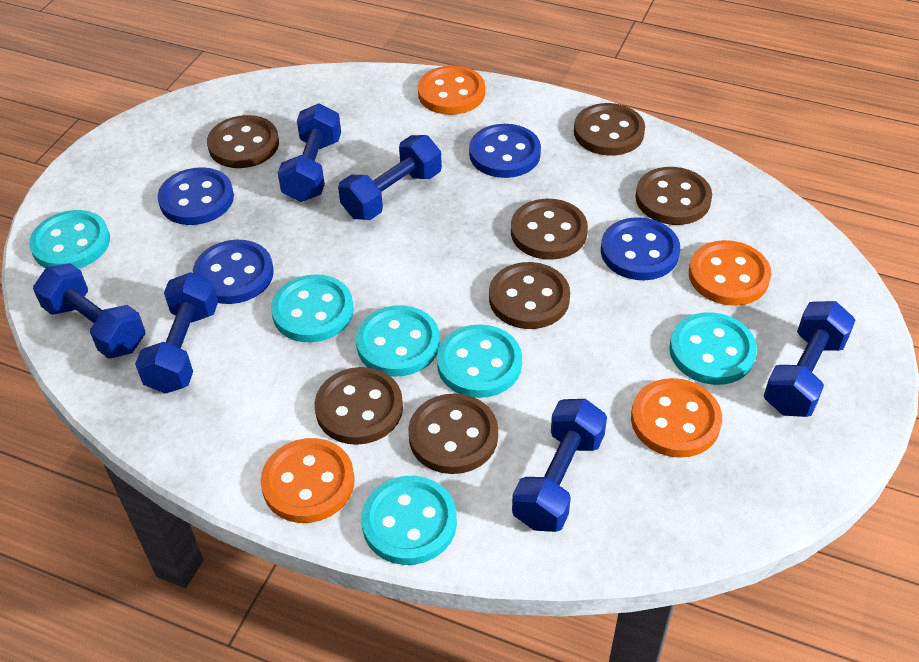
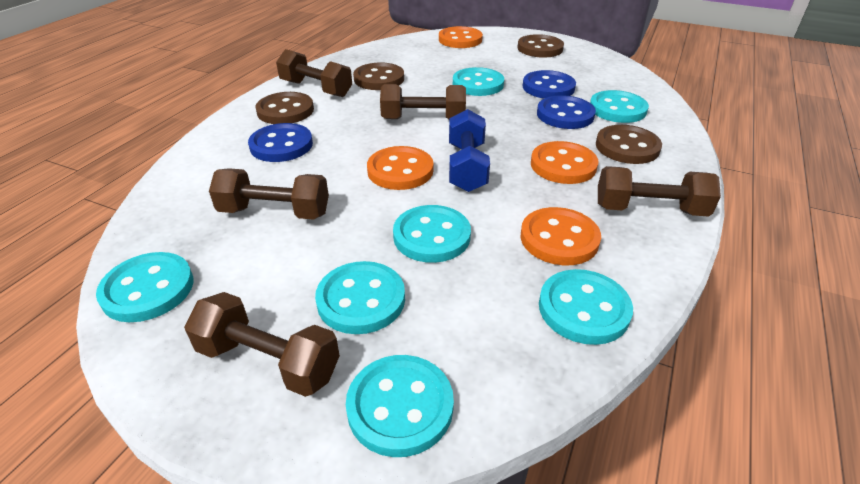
blue button: 4 -> 3
blue dumbbell: 6 -> 1
brown button: 7 -> 4
brown dumbbell: 0 -> 5
turquoise button: 6 -> 7

